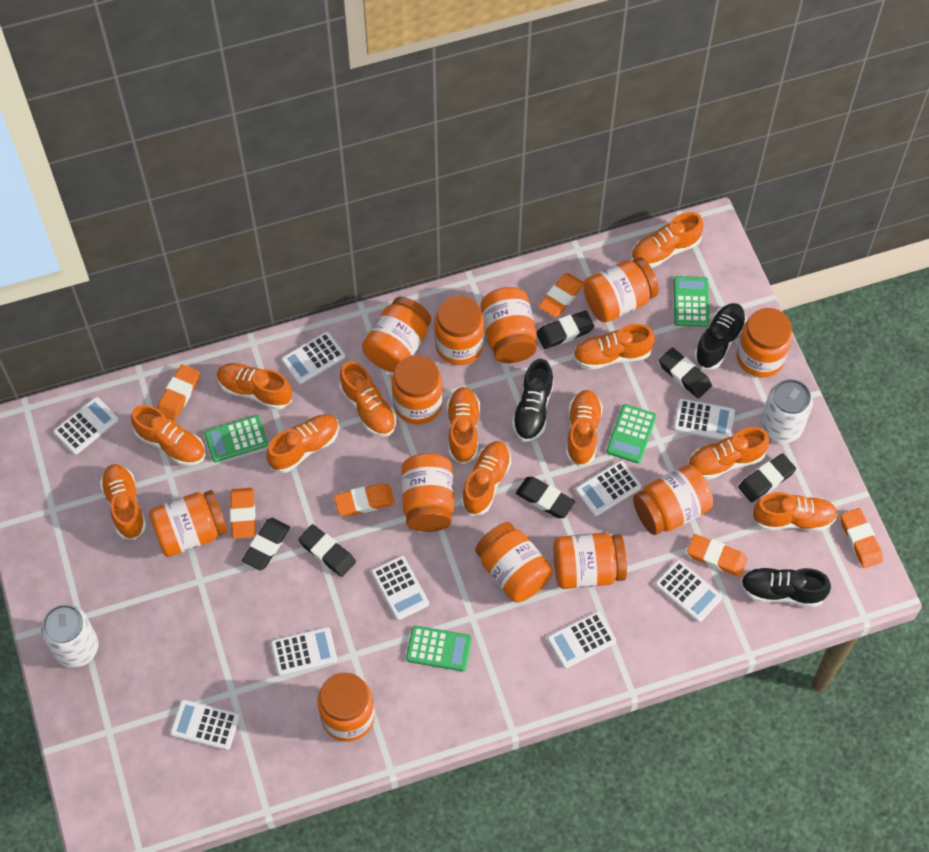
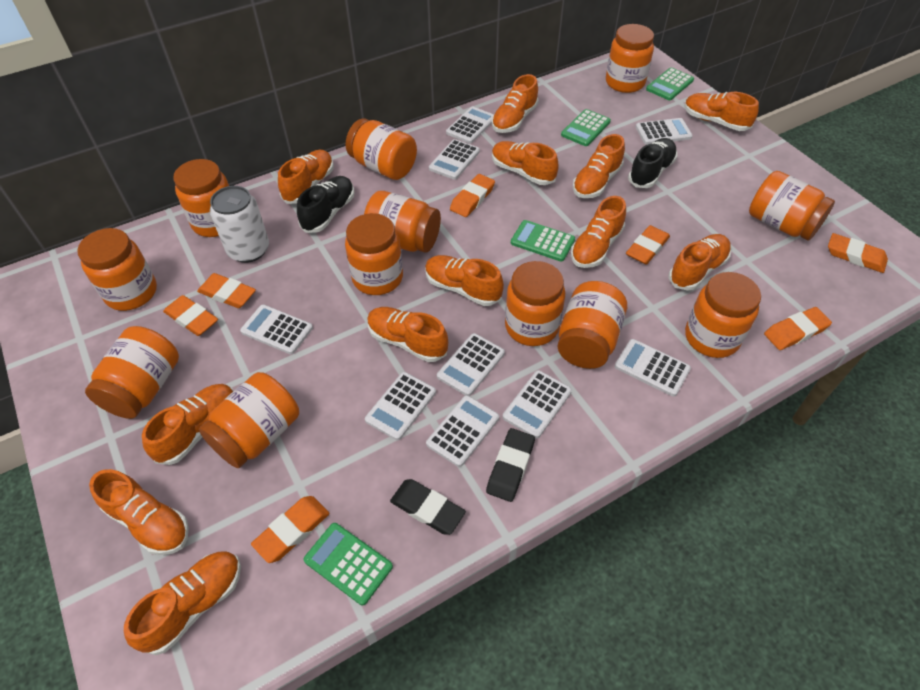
black eraser: 6 -> 2
black shoe: 3 -> 2
orange eraser: 6 -> 7
white can: 2 -> 1

